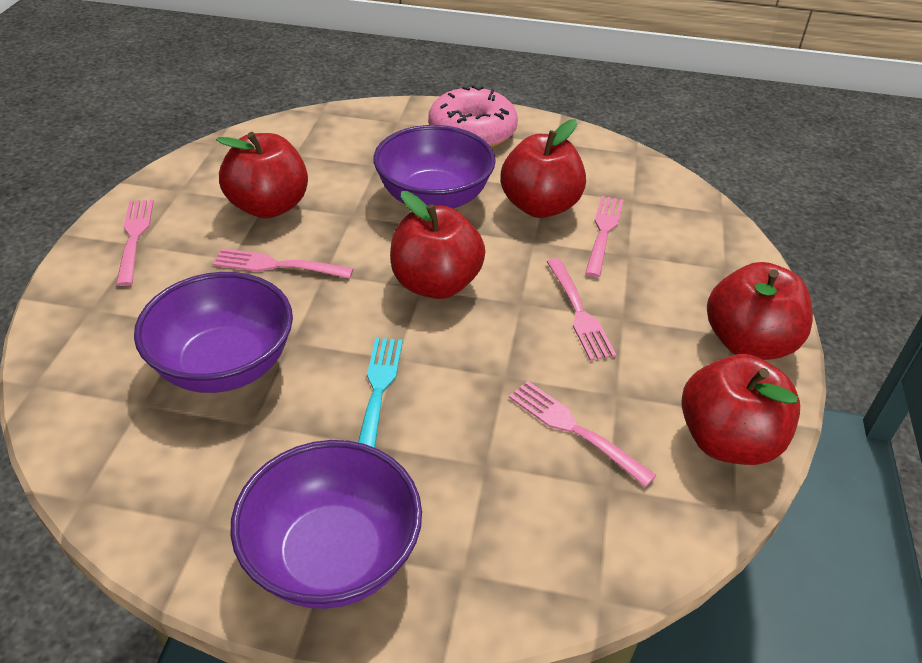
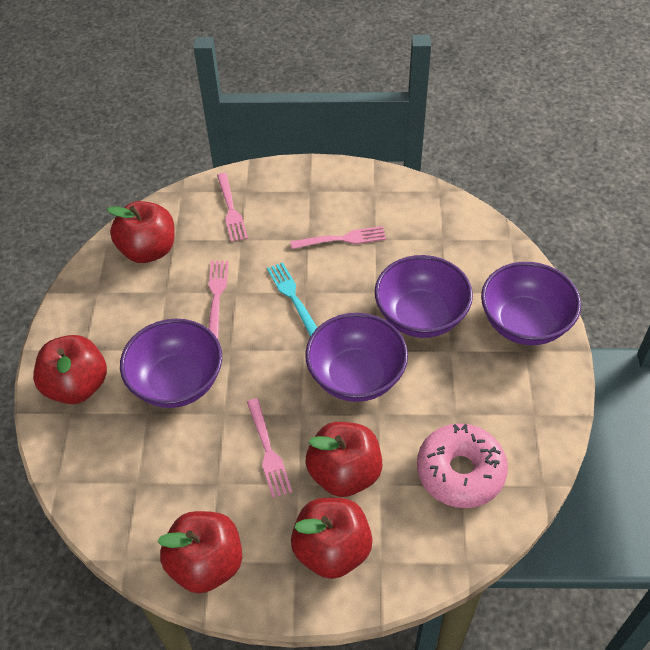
pink fork: 5 -> 4
purple bowl: 3 -> 4

